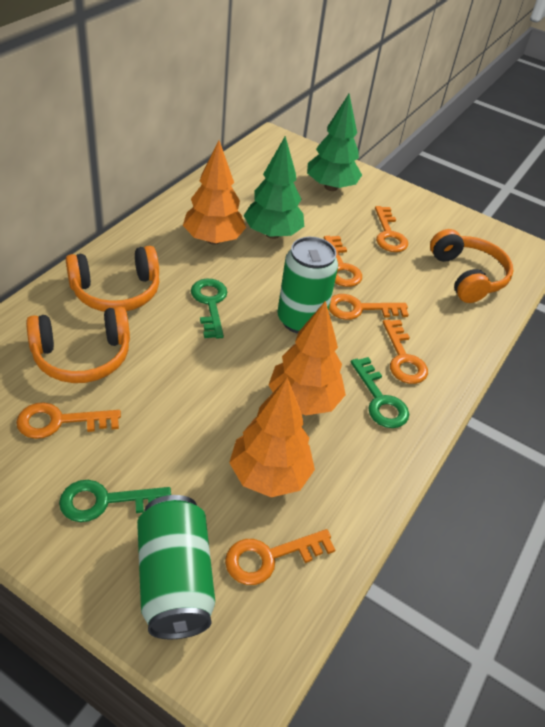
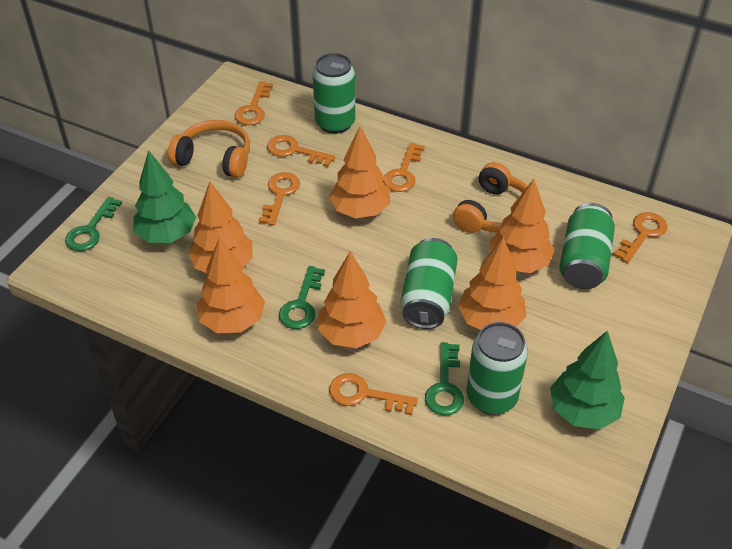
green can: 2 -> 4
orange headphones: 3 -> 2
orange tree: 3 -> 6

